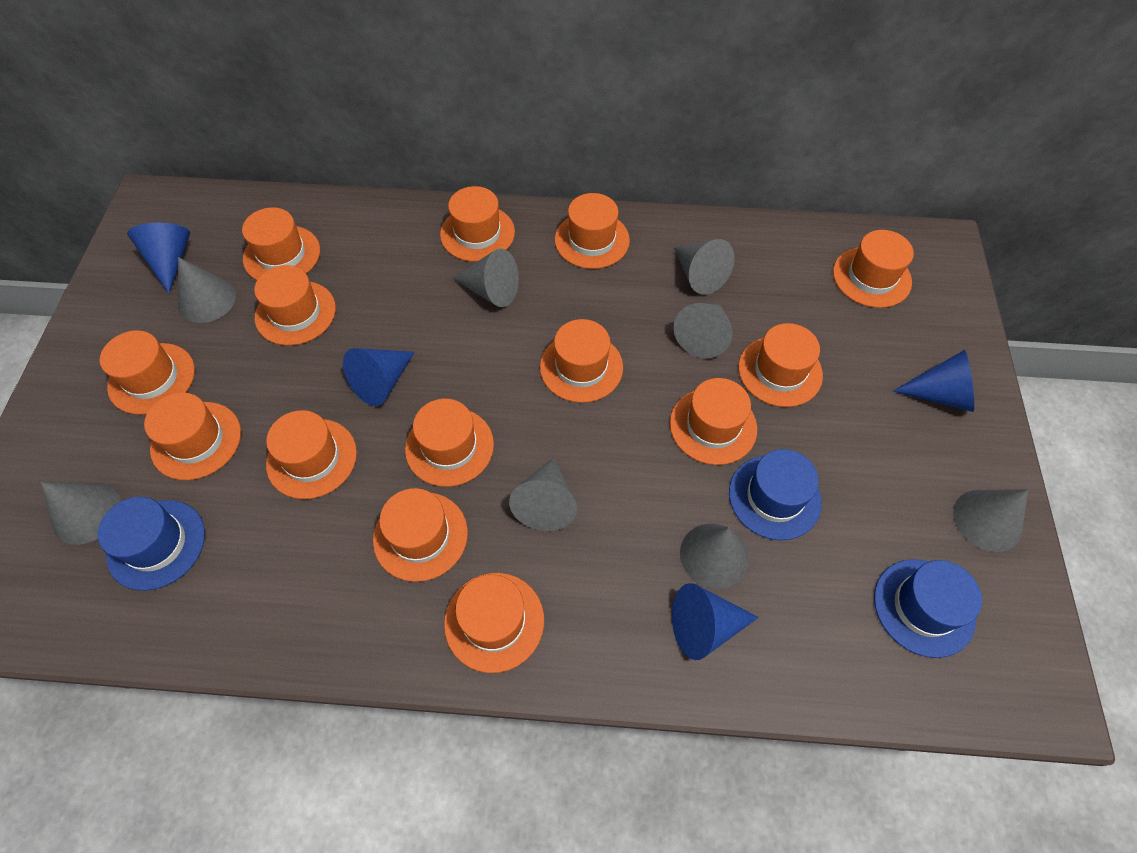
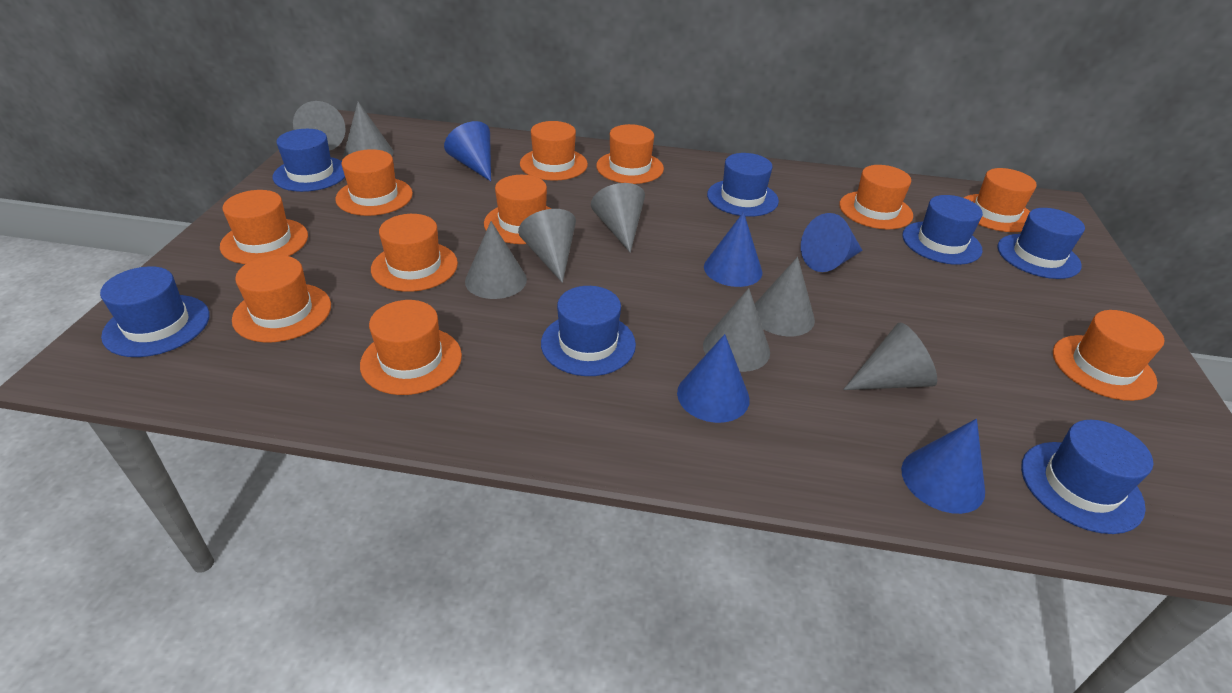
blue cone: 4 -> 5
blue hat: 3 -> 7
orange hat: 14 -> 11

